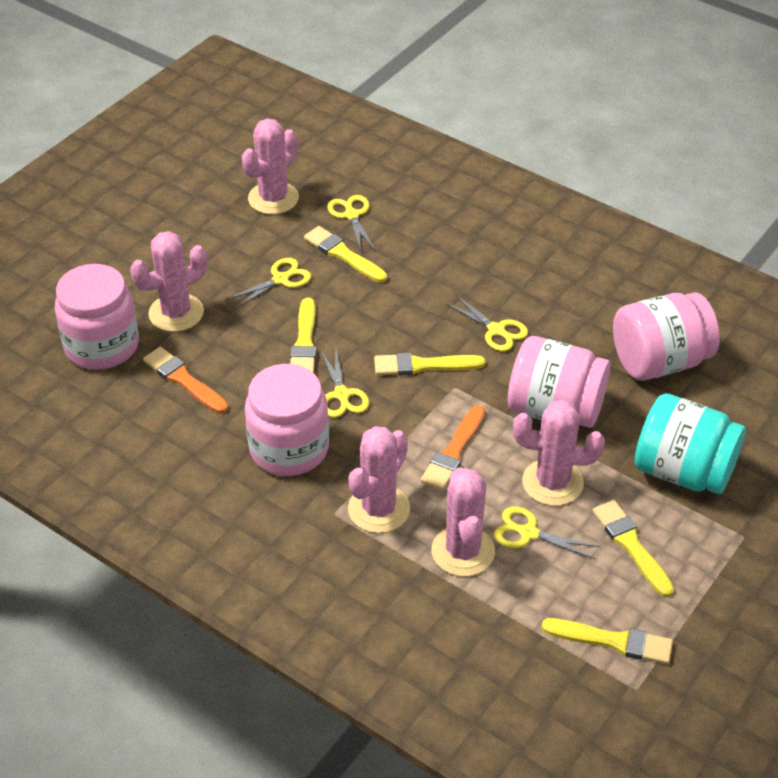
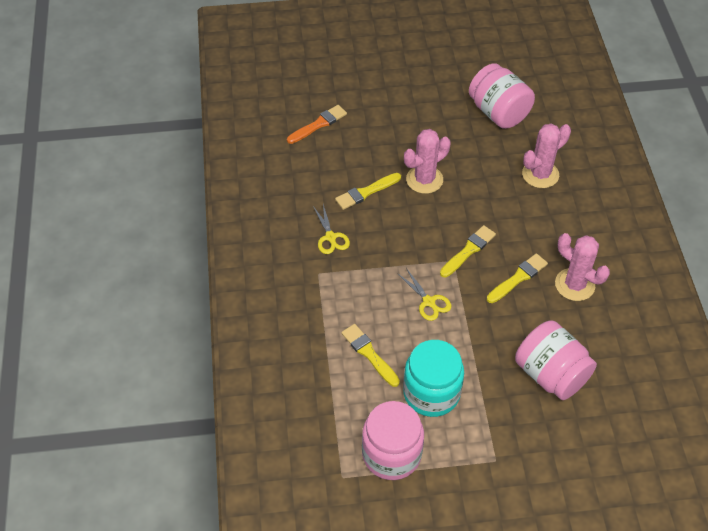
orange brush: 2 -> 1
pink cactus: 5 -> 3
pink jar: 4 -> 3
yellow brush: 5 -> 4
yellow scissors: 5 -> 2

